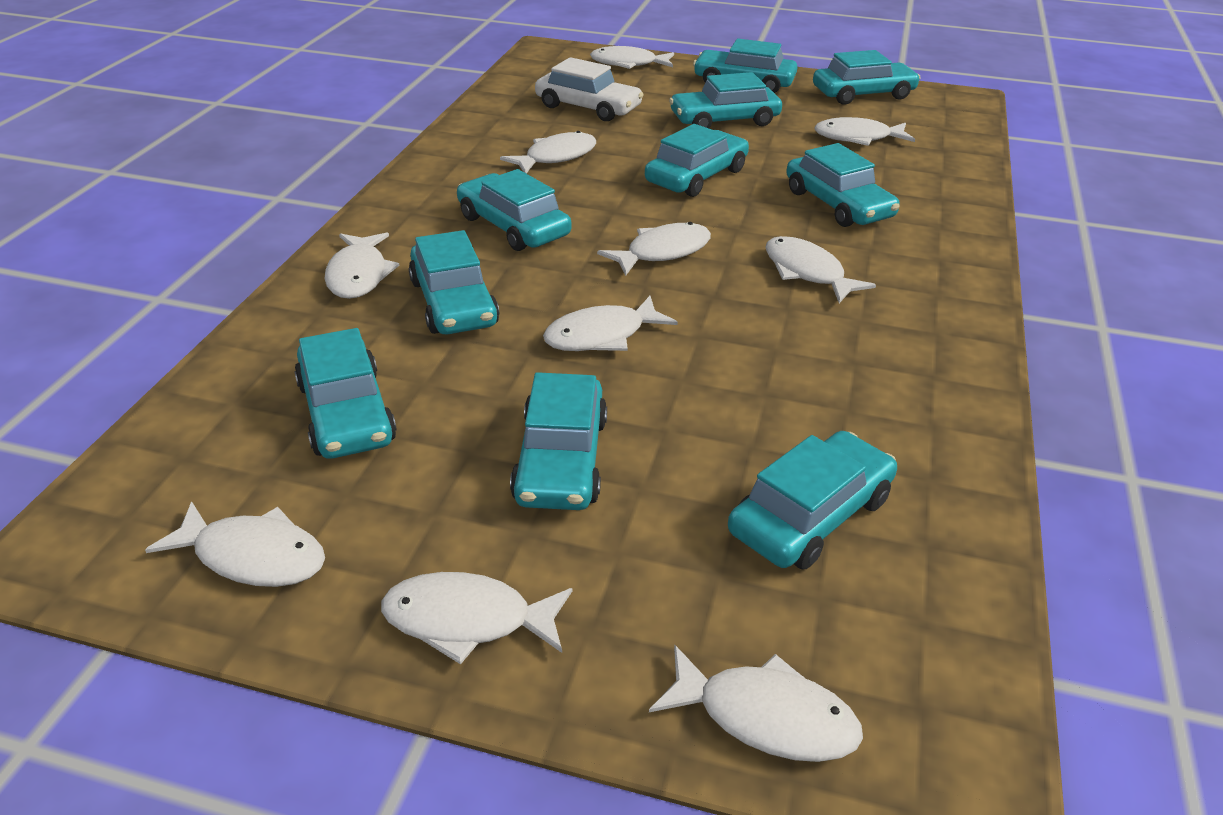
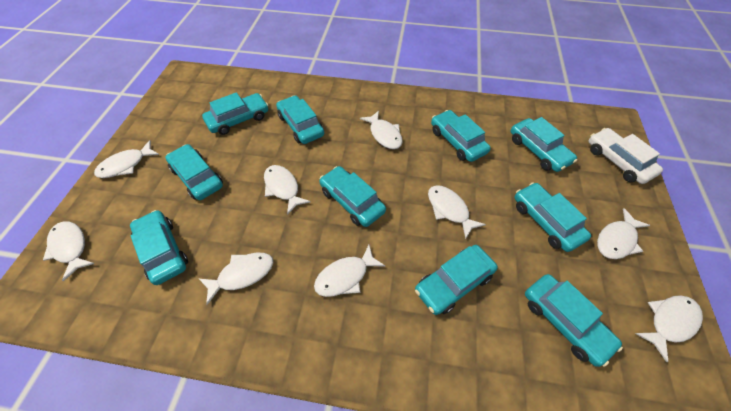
white fish: 10 -> 9

